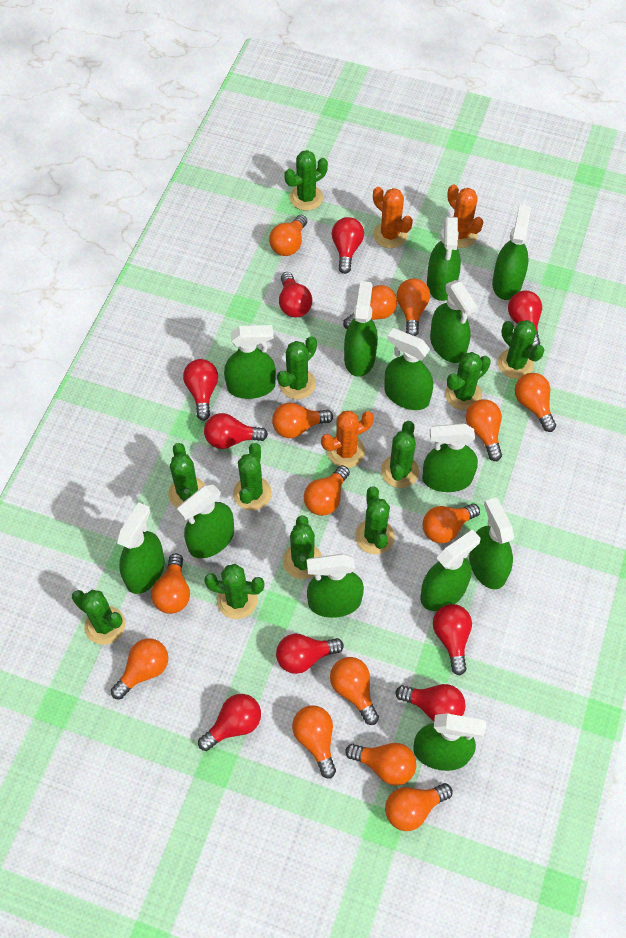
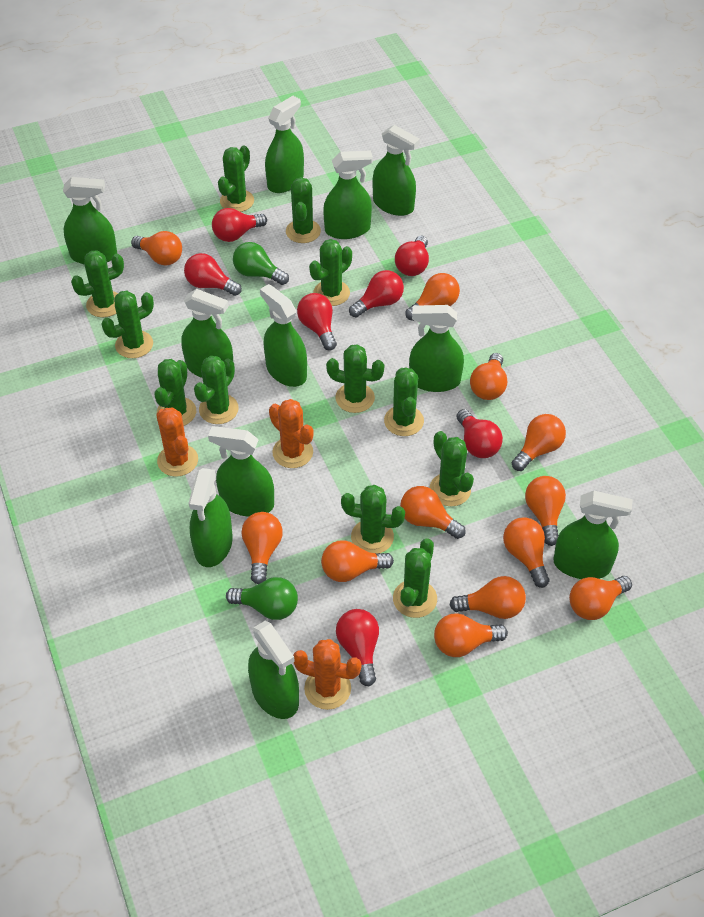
green cactus: 11 -> 12
green light bulb: 0 -> 2
green spray bottle: 13 -> 11
orange light bulb: 14 -> 12
red light bulb: 9 -> 7

